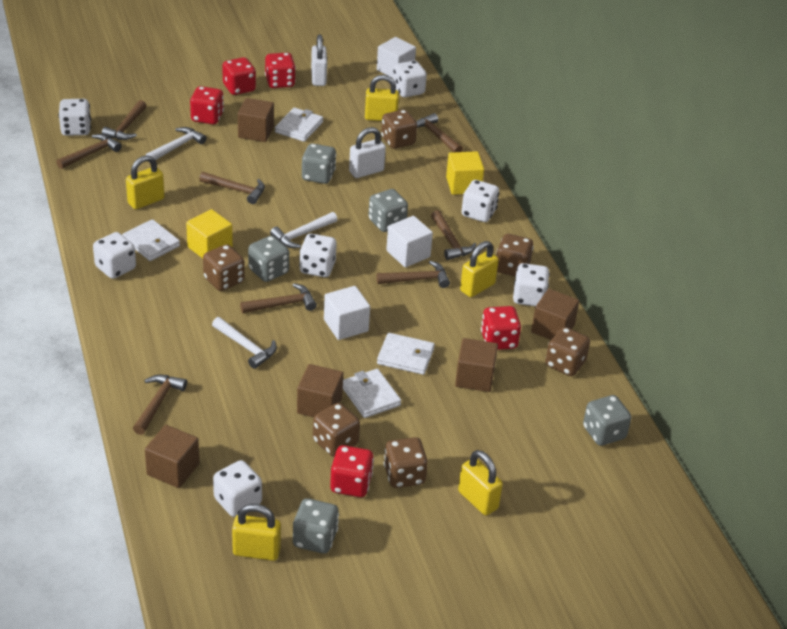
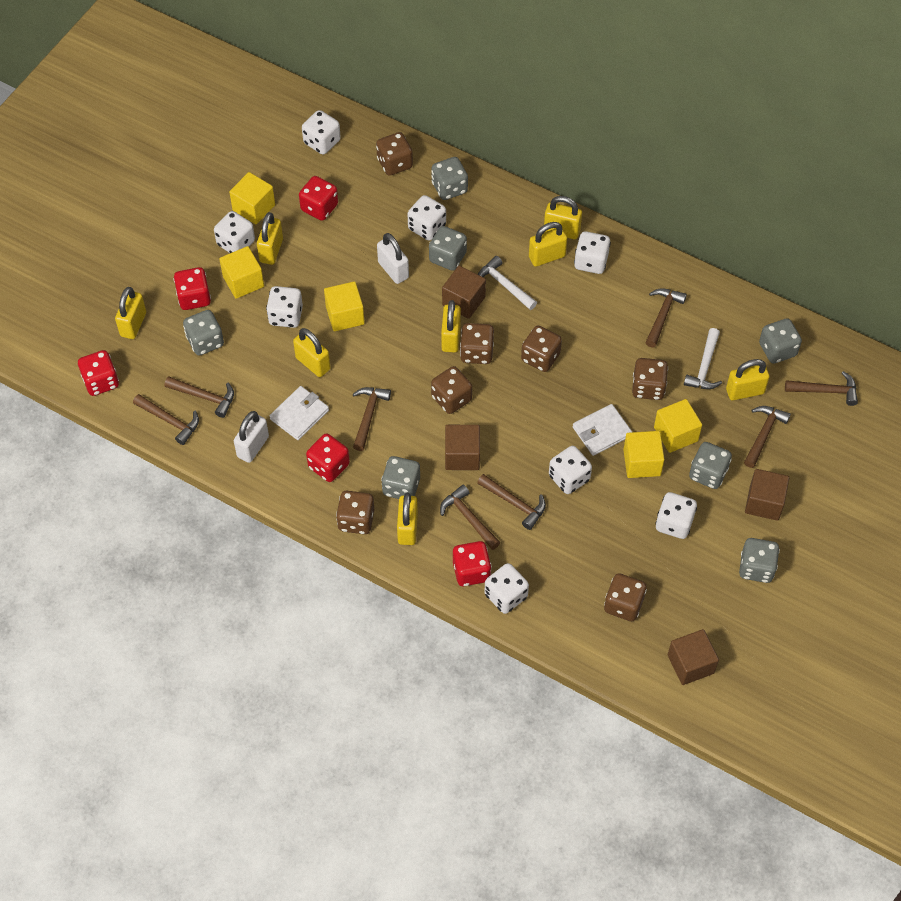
brown cube: 5 -> 4
brown dice: 6 -> 7
grey dice: 5 -> 7
white cube: 3 -> 0
white dice: 7 -> 8
white hammer: 3 -> 2
white wallet: 4 -> 2
yellow cube: 2 -> 5
yellow padlock: 5 -> 8

